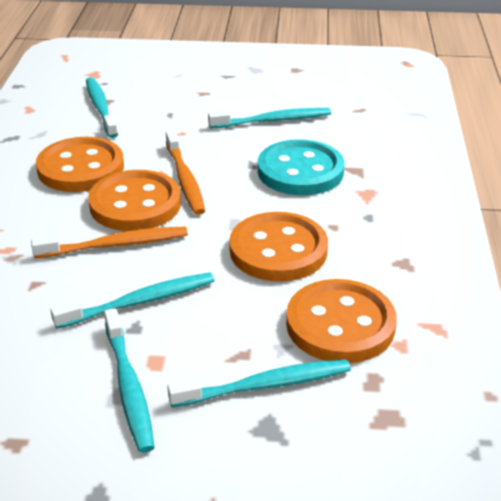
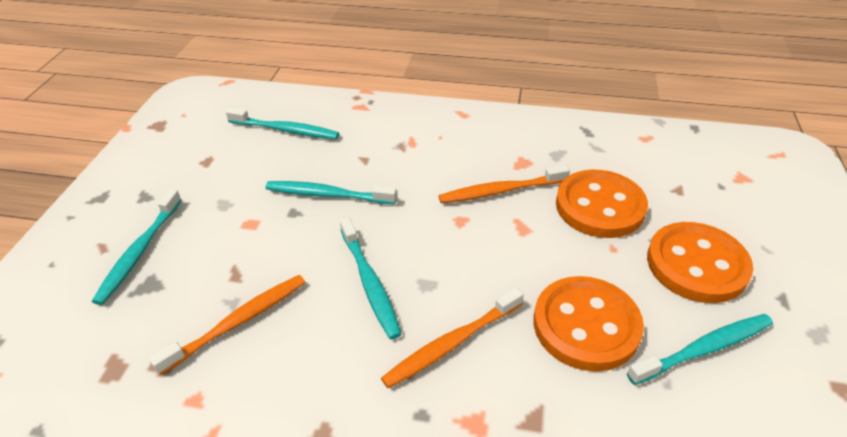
orange button: 4 -> 3
orange toothbrush: 2 -> 3
turquoise button: 1 -> 0

